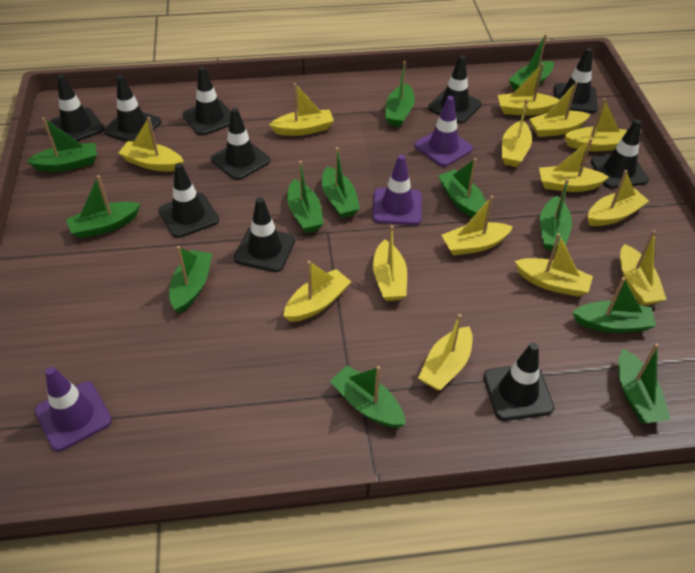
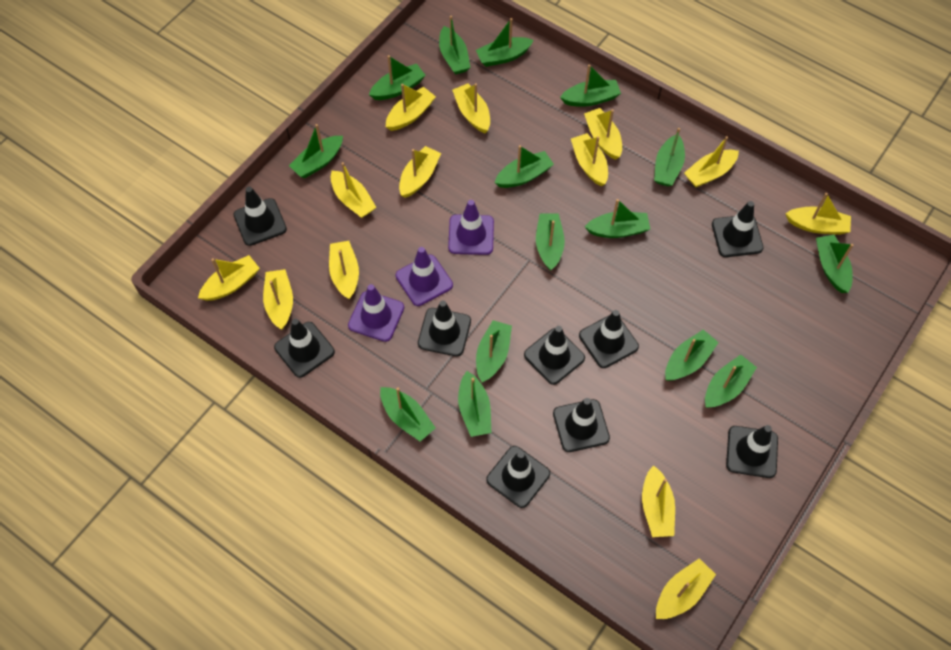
black traffic cone: 10 -> 9
green boat: 12 -> 15
yellow boat: 14 -> 13

